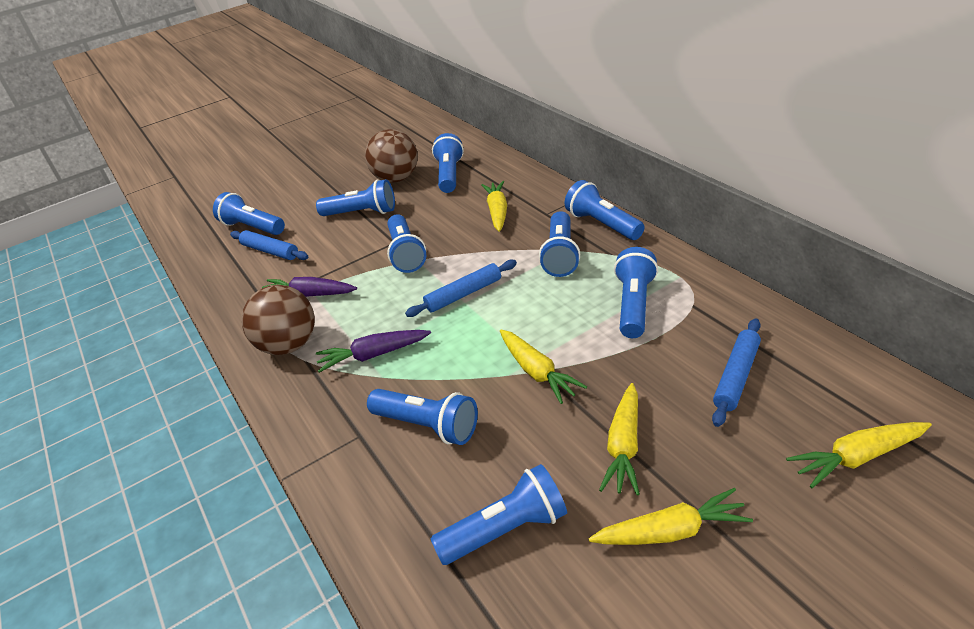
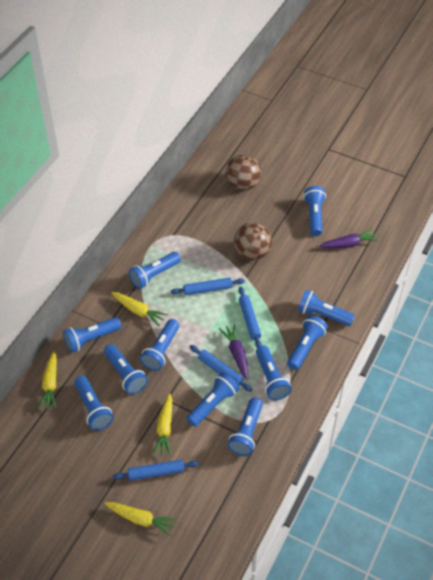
blue flashlight: 9 -> 11
blue rolling pin: 3 -> 4
yellow carrot: 5 -> 4

